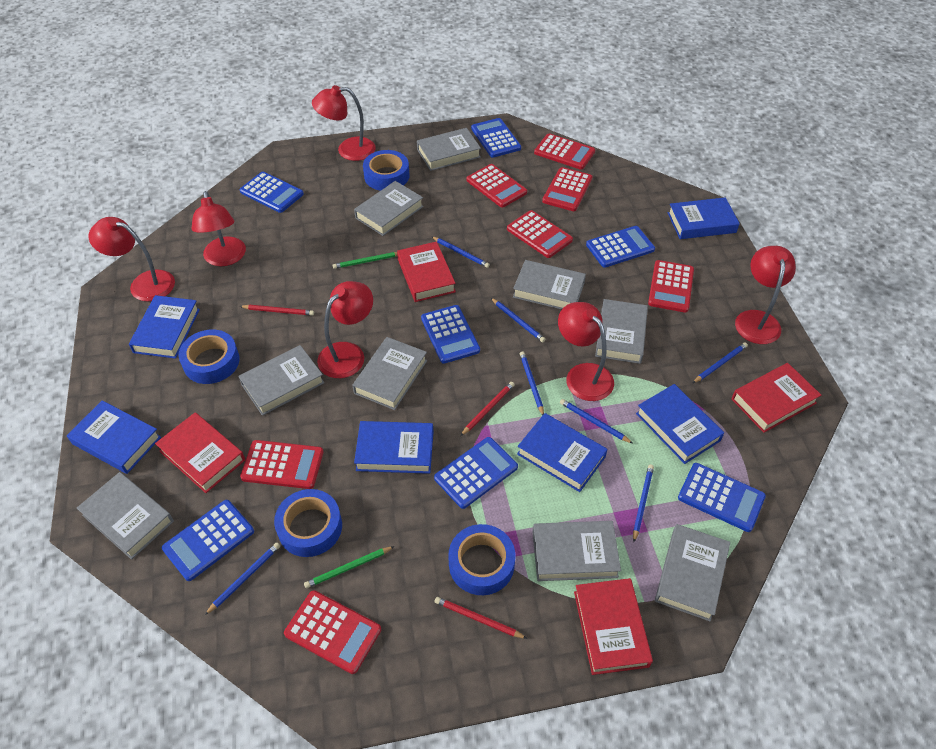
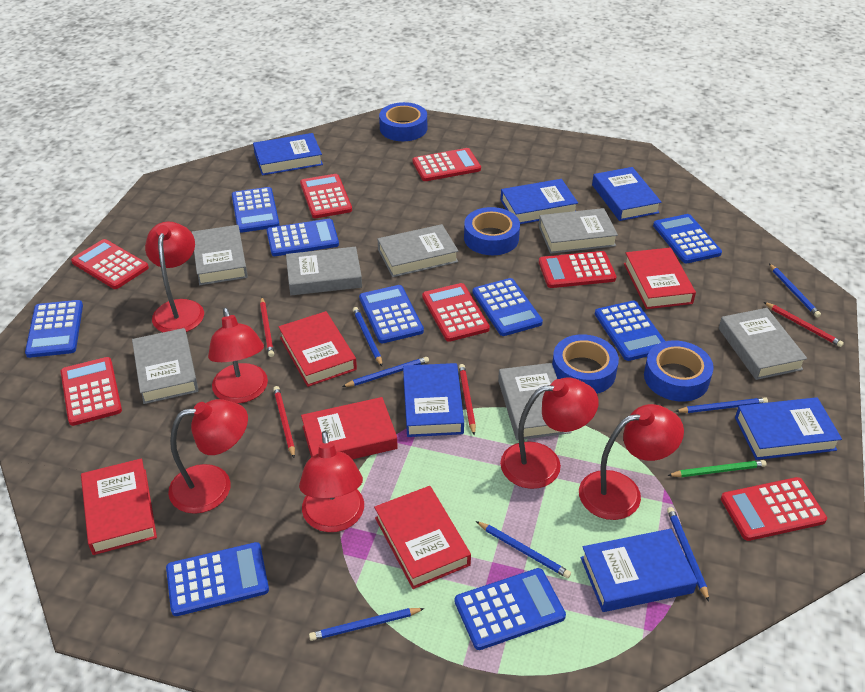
blue calculator: 7 -> 9
green pencil: 2 -> 1
grey book: 9 -> 7
red book: 4 -> 5
red pencil: 3 -> 4

